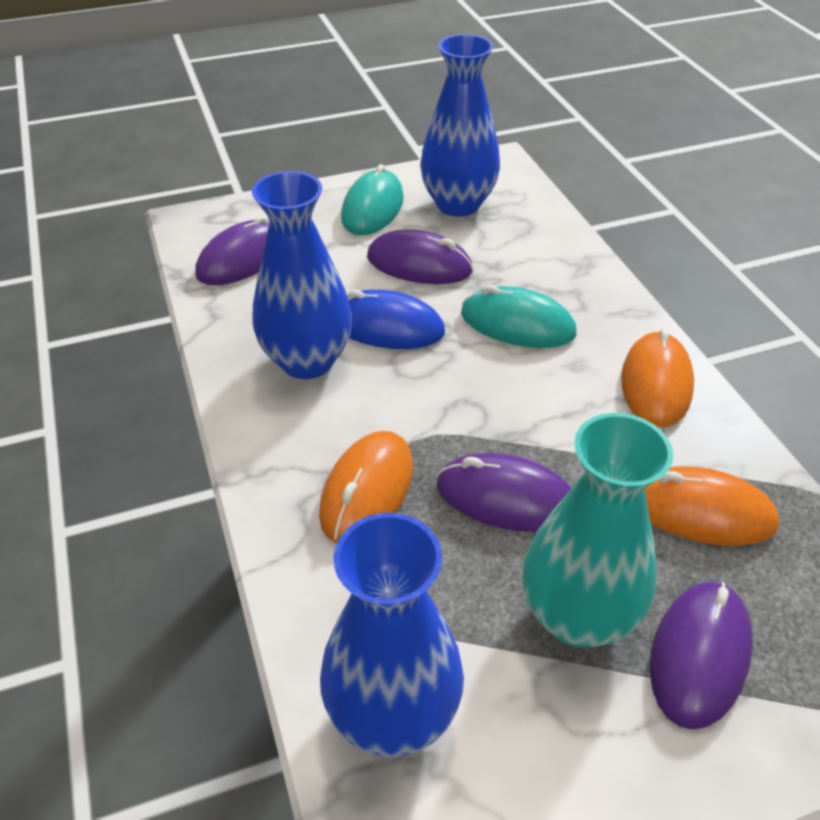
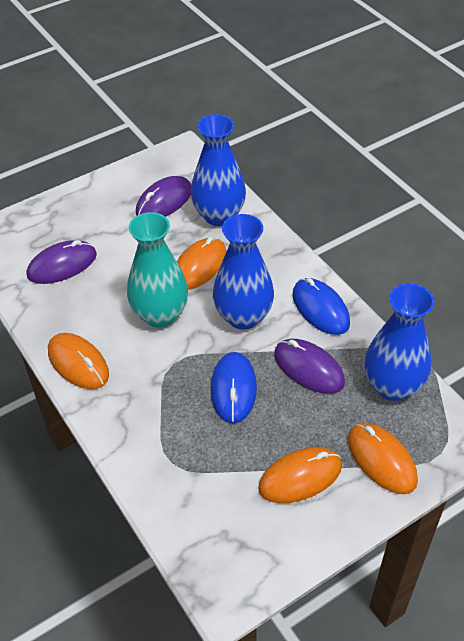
blue mouse: 1 -> 2
orange mouse: 3 -> 4
purple mouse: 4 -> 3
turquoise mouse: 2 -> 0

